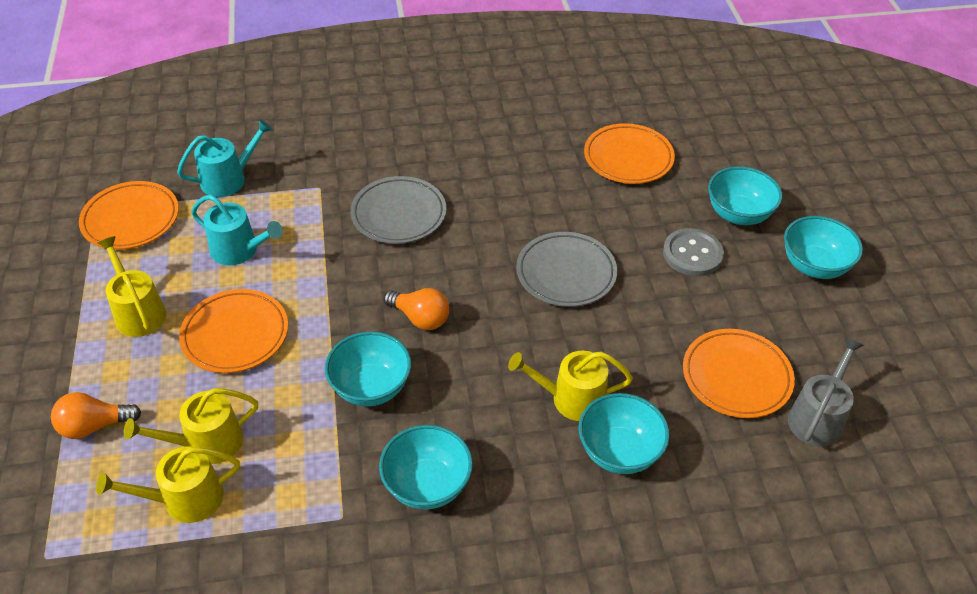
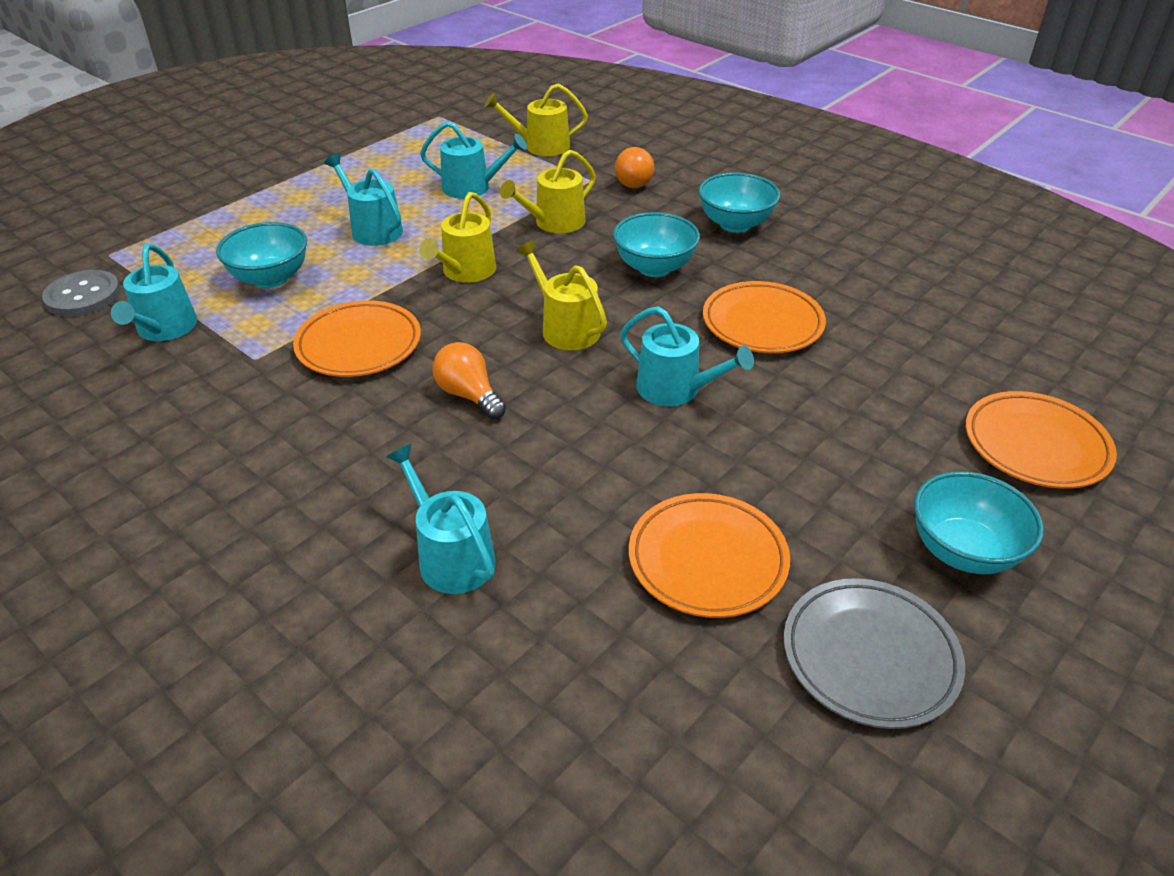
grey plate: 2 -> 1
grey watering can: 1 -> 0
turquoise bowl: 5 -> 4
turquoise watering can: 2 -> 5

